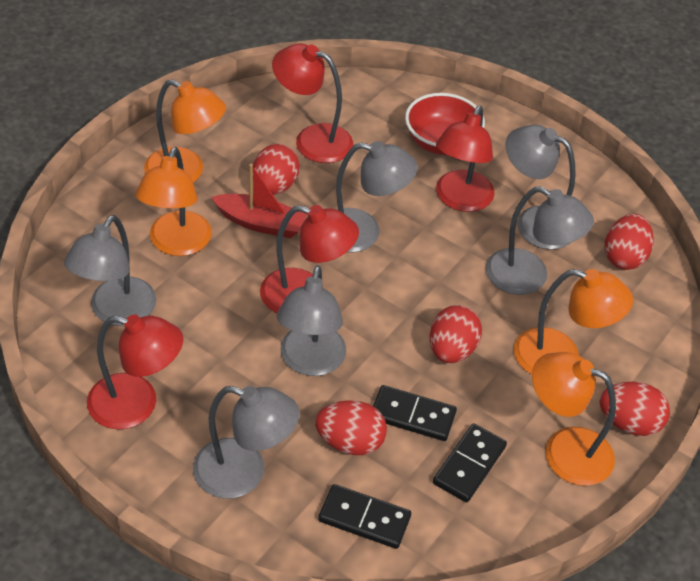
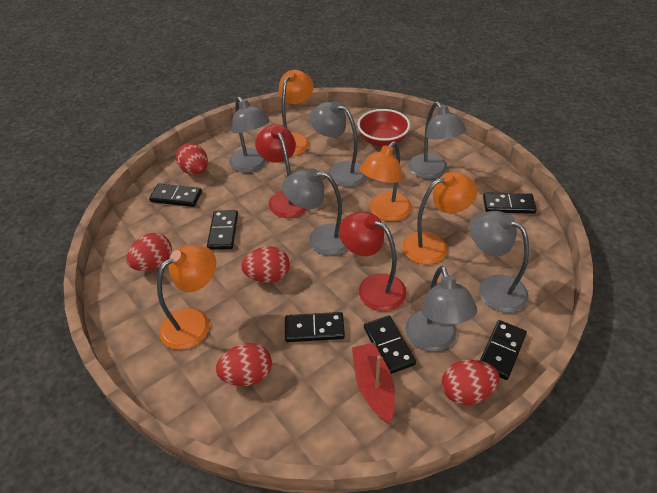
black domino: 3 -> 6
red lamp: 4 -> 2

